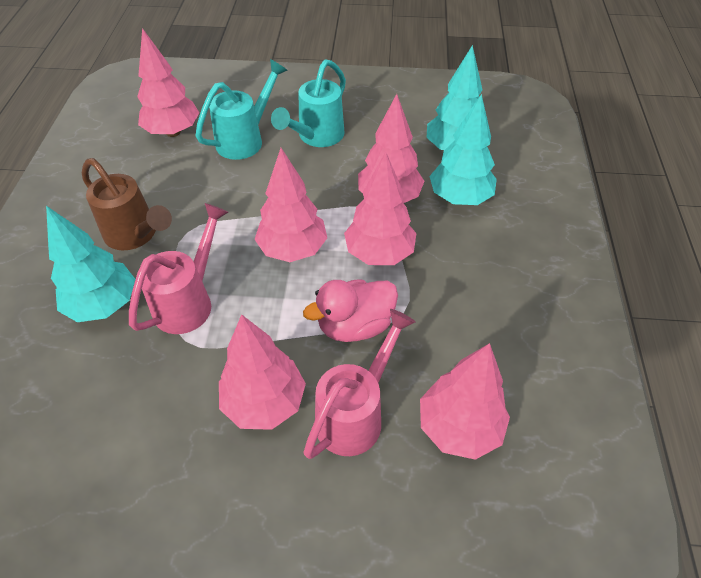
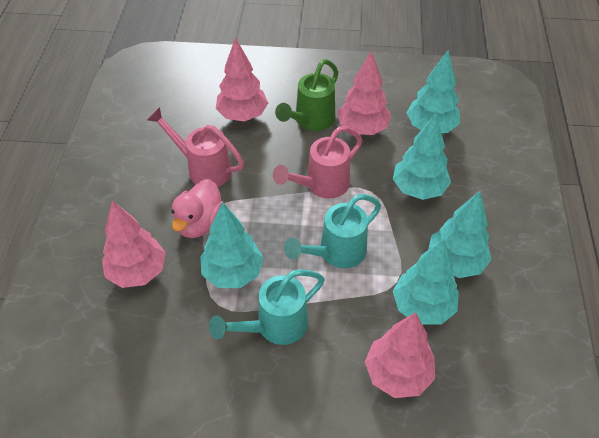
brown watering can: 1 -> 0
green watering can: 0 -> 1
pink tree: 6 -> 4
turquoise tree: 3 -> 5

